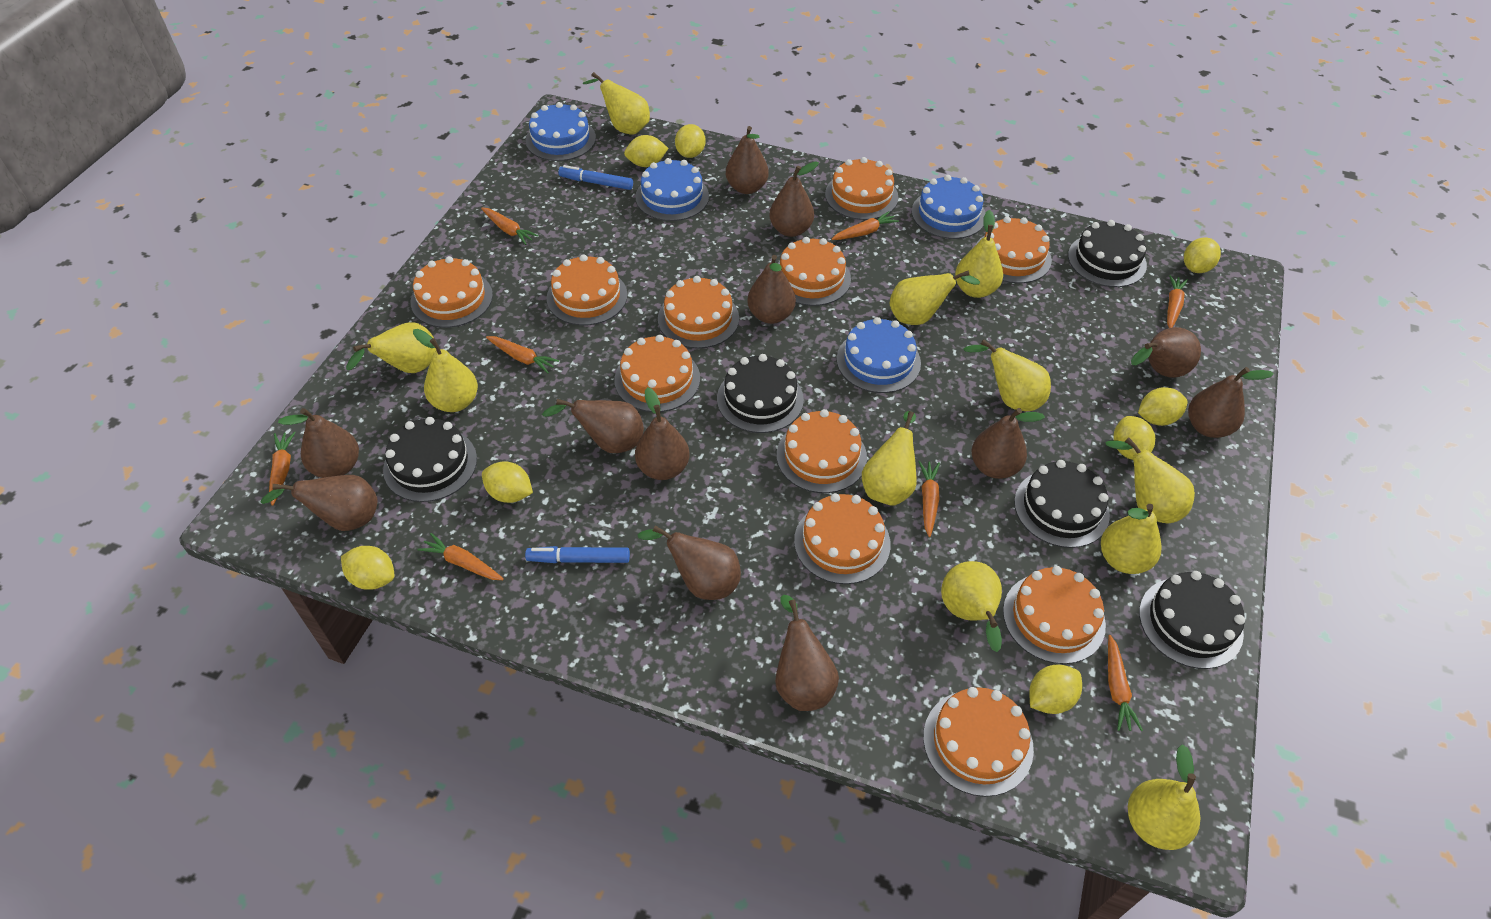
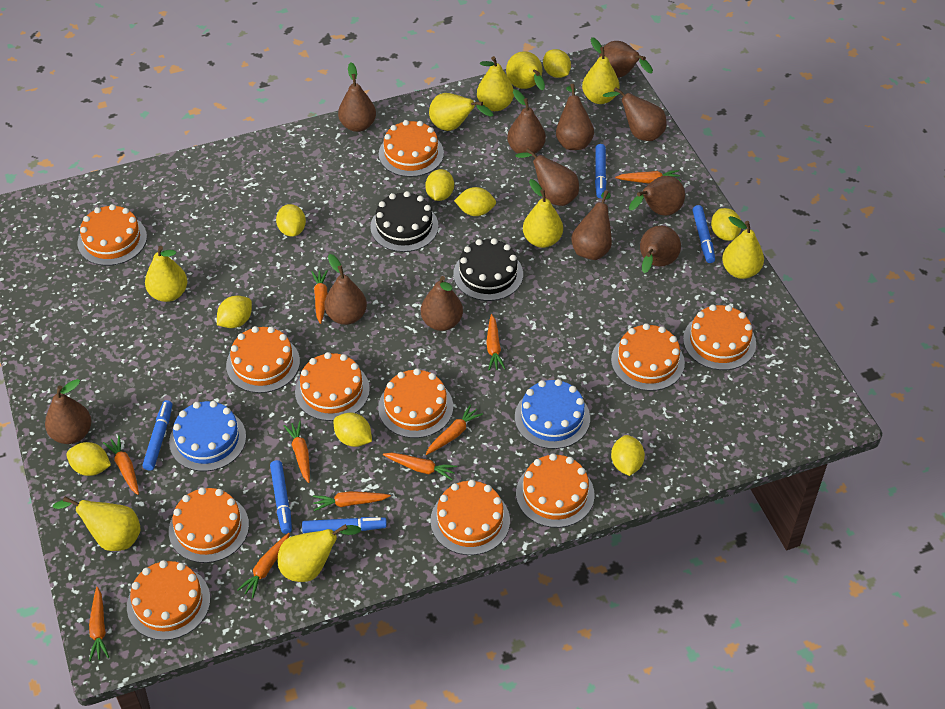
black cake: 5 -> 2
blue cake: 4 -> 2
blue marker: 2 -> 5
orange carrot: 8 -> 10
yellow lemon: 8 -> 9
yellow pear: 11 -> 9

